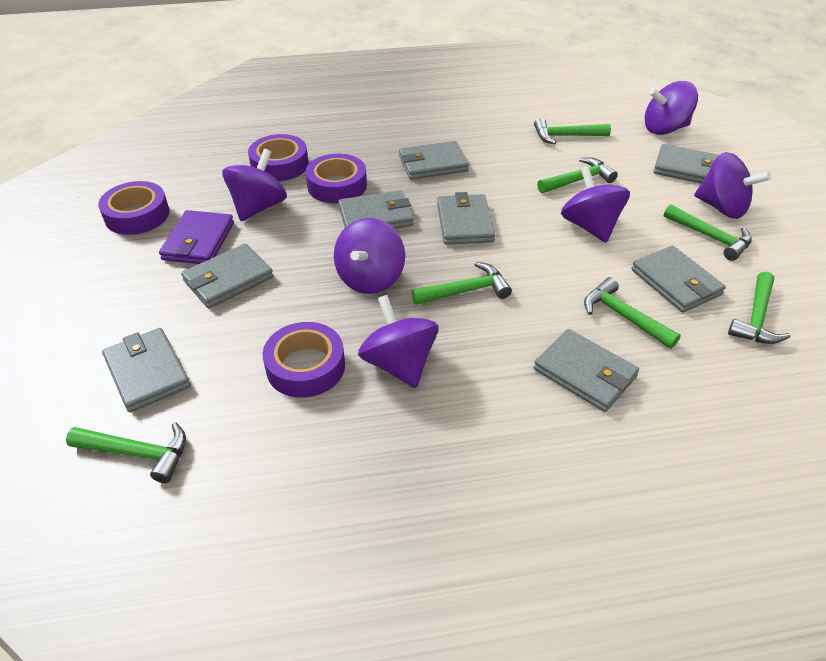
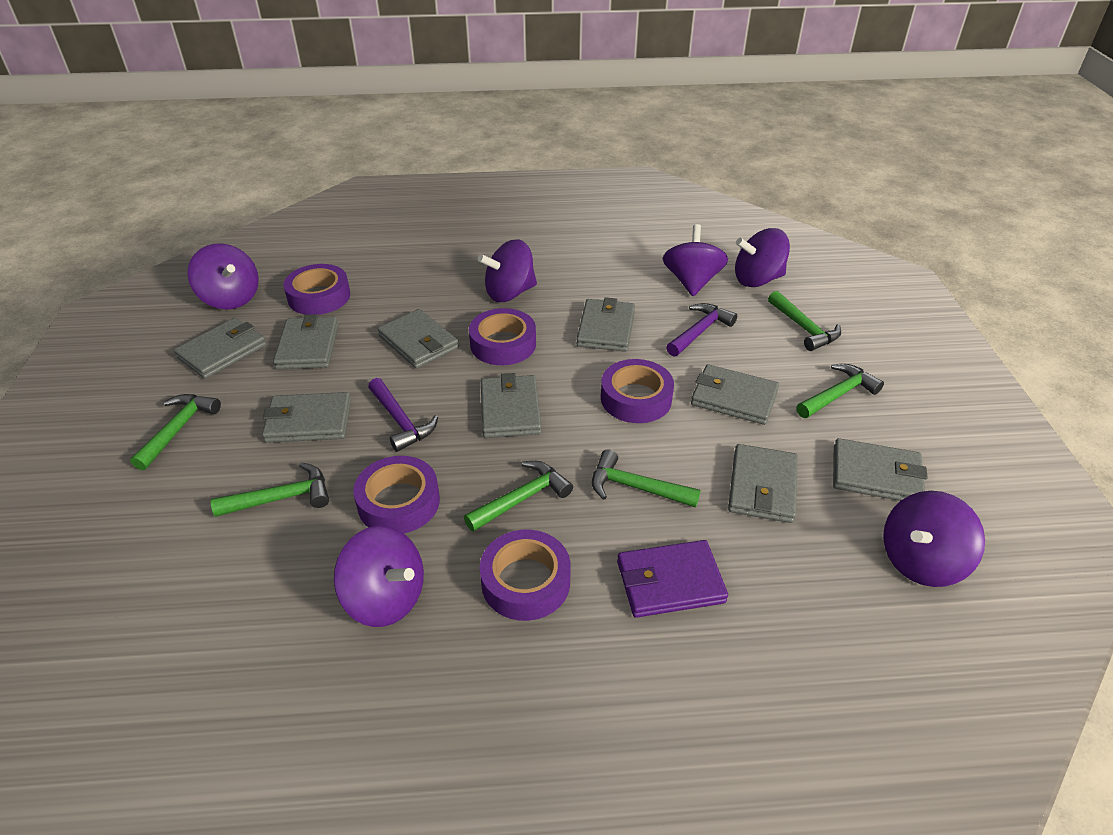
green hammer: 7 -> 6
grey wallet: 8 -> 9
purple hammer: 0 -> 2
purple tape: 4 -> 5

